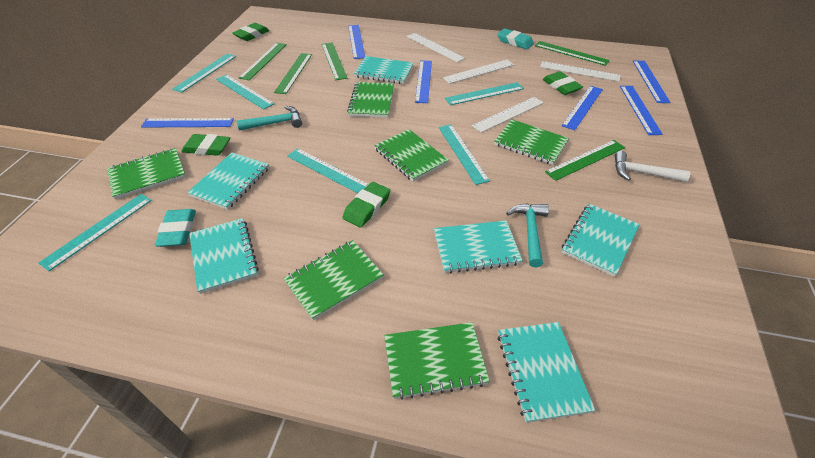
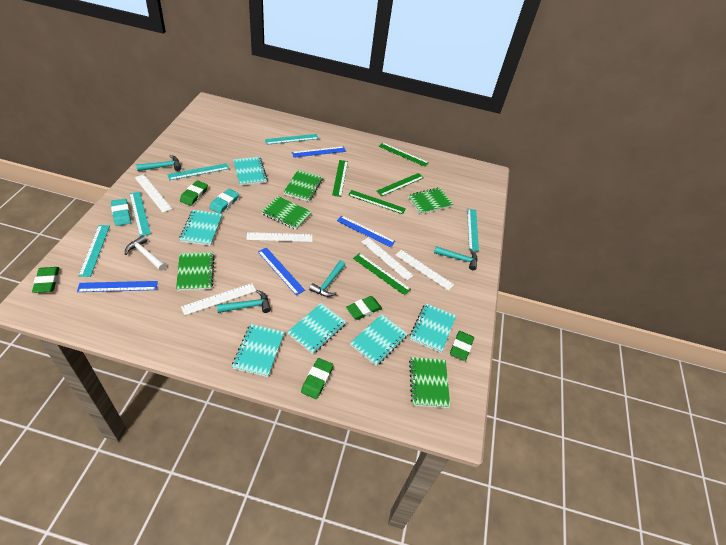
blue ruler: 6 -> 4
green eraser: 4 -> 5
green notebook: 6 -> 5
turquoise hammer: 2 -> 4
turquoise ruler: 6 -> 5
white ruler: 4 -> 5

